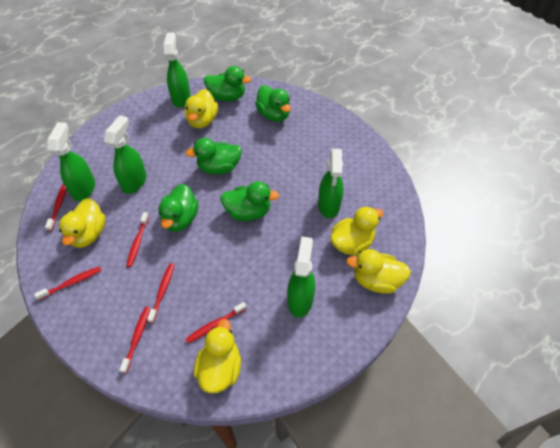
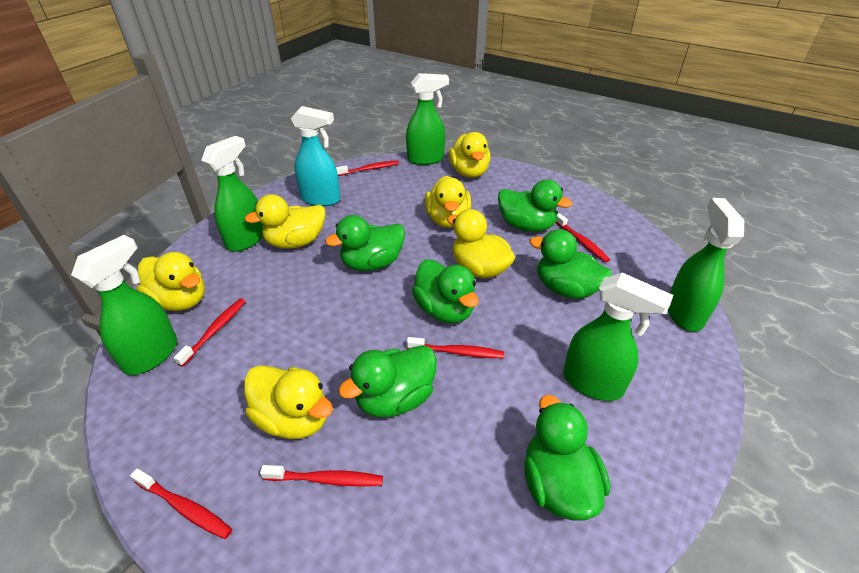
green duck: 5 -> 6
turquoise spray bottle: 0 -> 1
yellow duck: 5 -> 6

